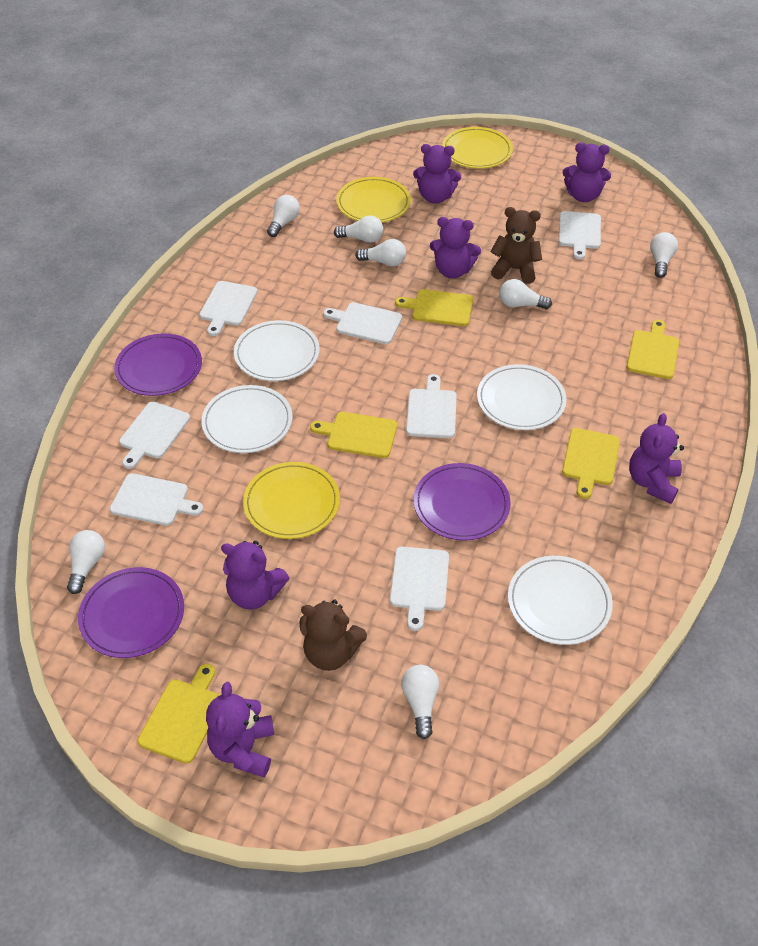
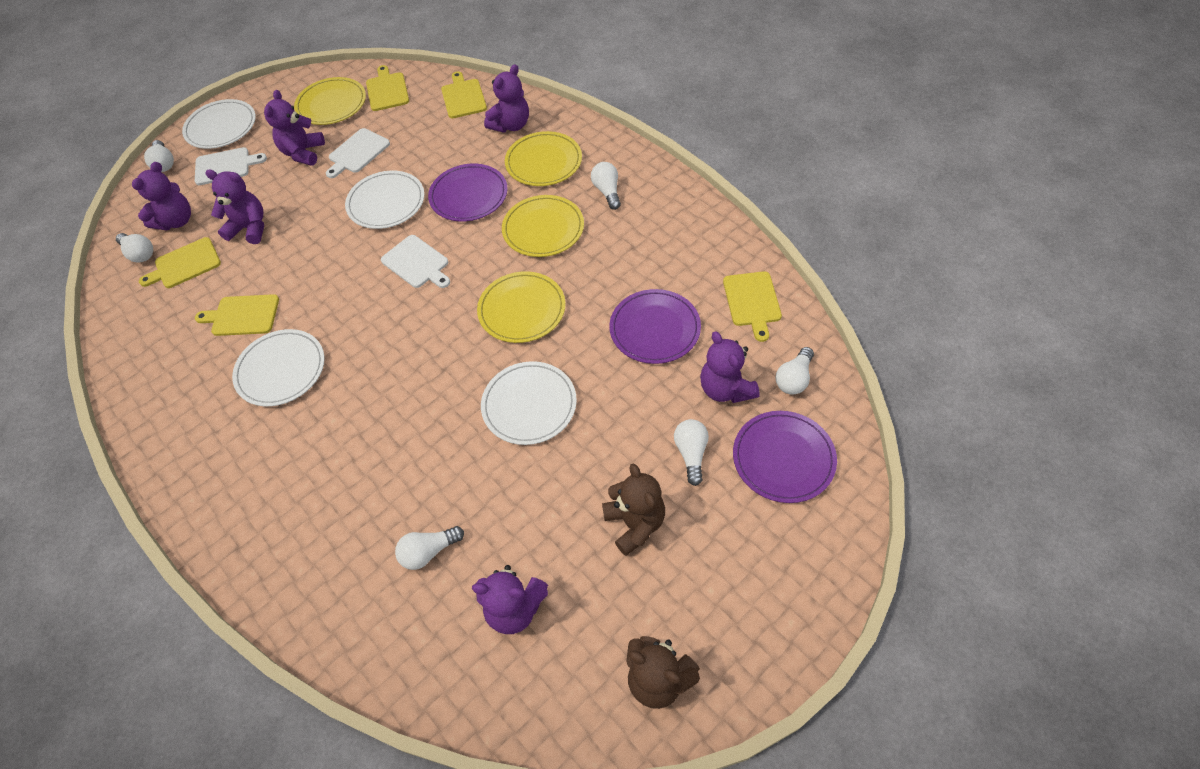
white cutting board: 7 -> 3
white light bulb: 7 -> 6
yellow plate: 3 -> 4

